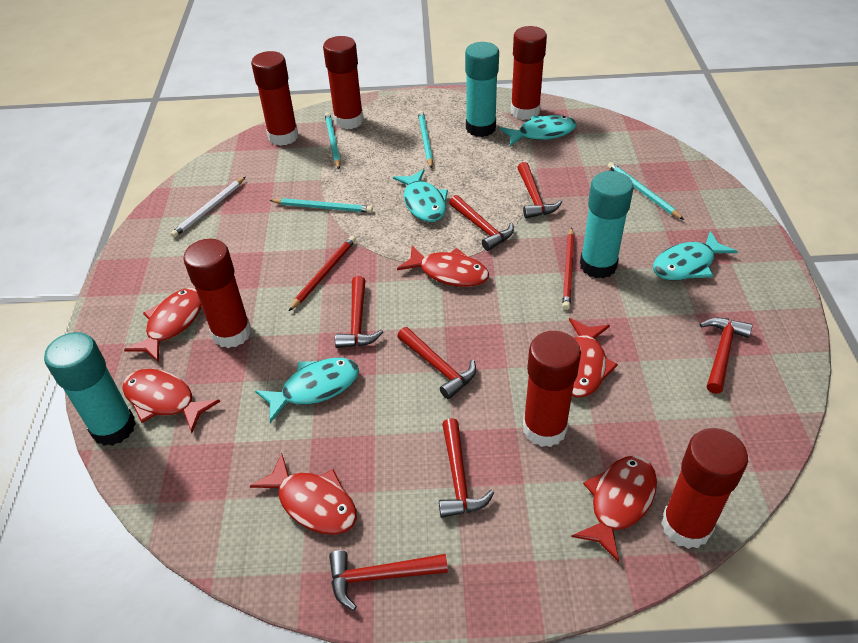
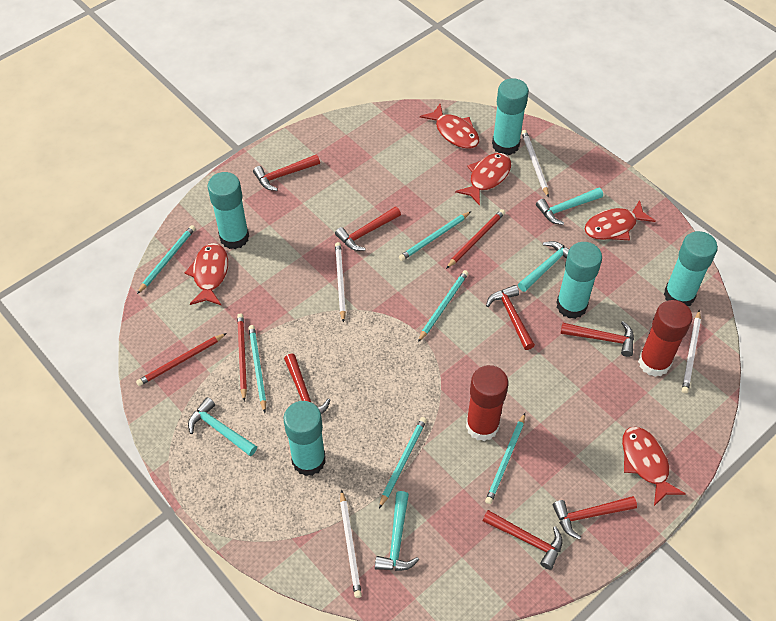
red fish: 6 -> 5
red glue stick: 6 -> 2
red pencil: 2 -> 3
turquoise fish: 4 -> 0
turquoise glue stick: 3 -> 5
turquoise hammer: 0 -> 4
turquoise pencil: 4 -> 6
white pencil: 1 -> 4

